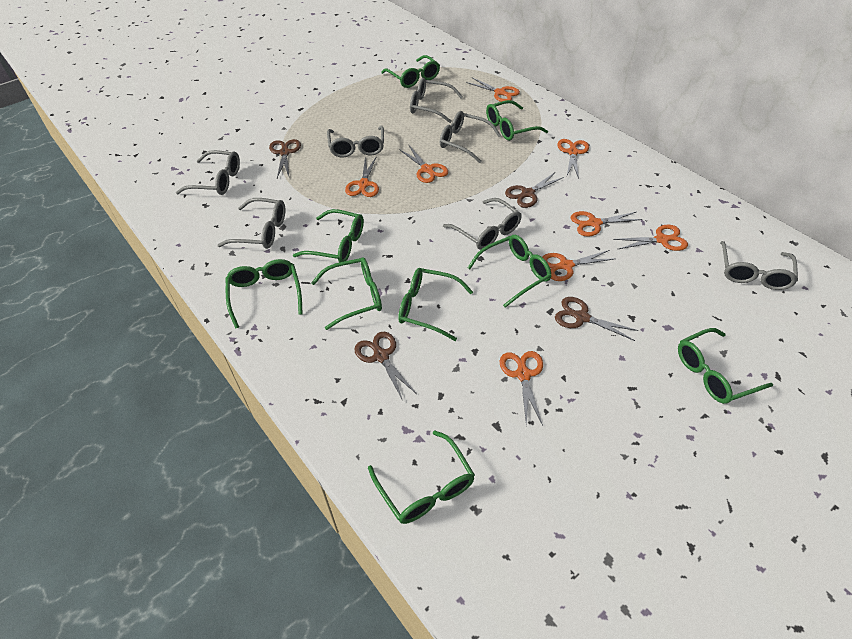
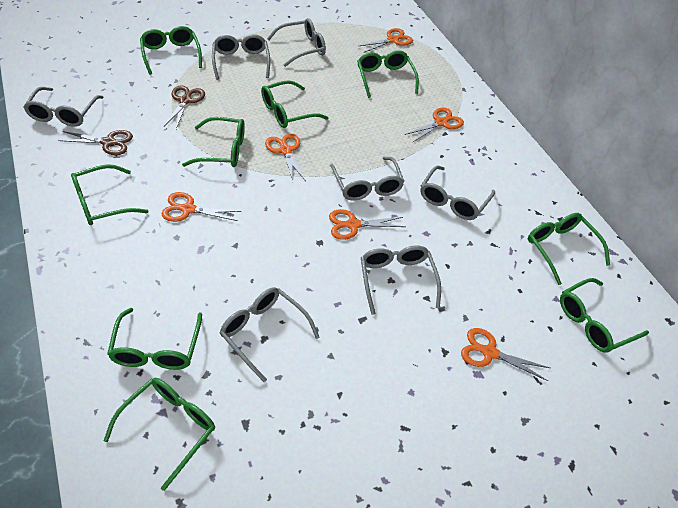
brown scissors: 4 -> 2
orange scissors: 8 -> 6

